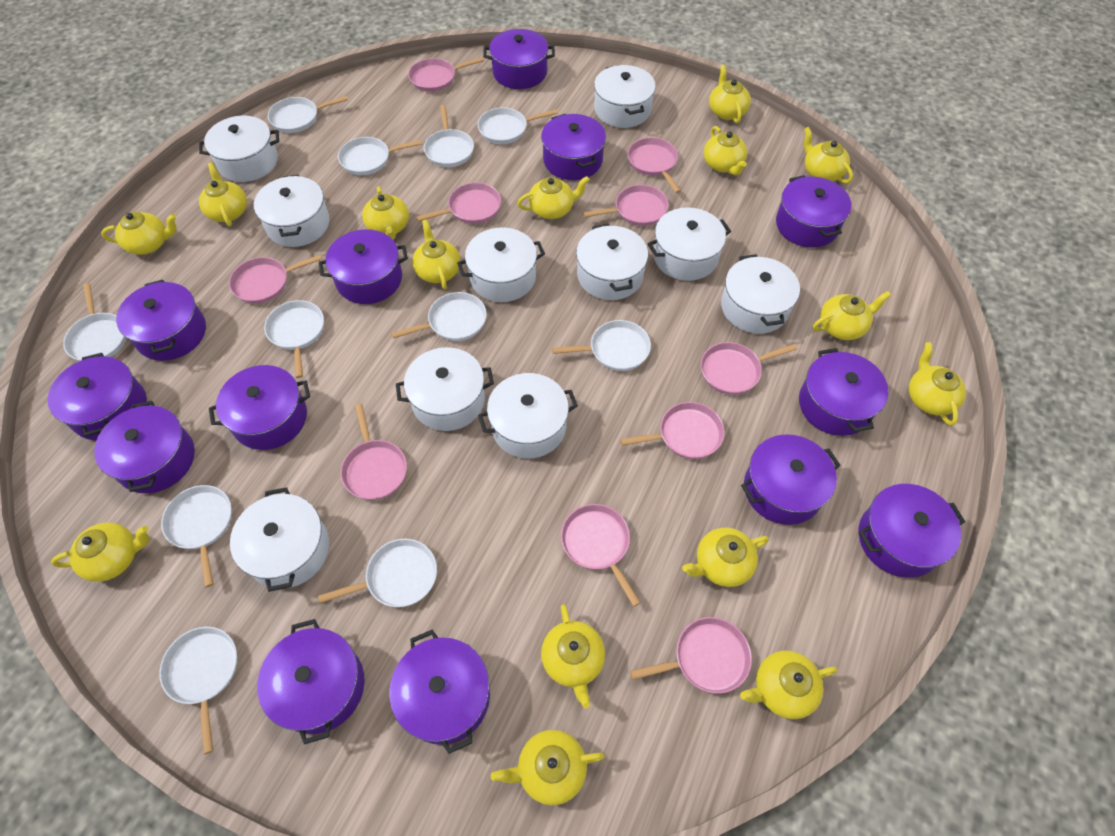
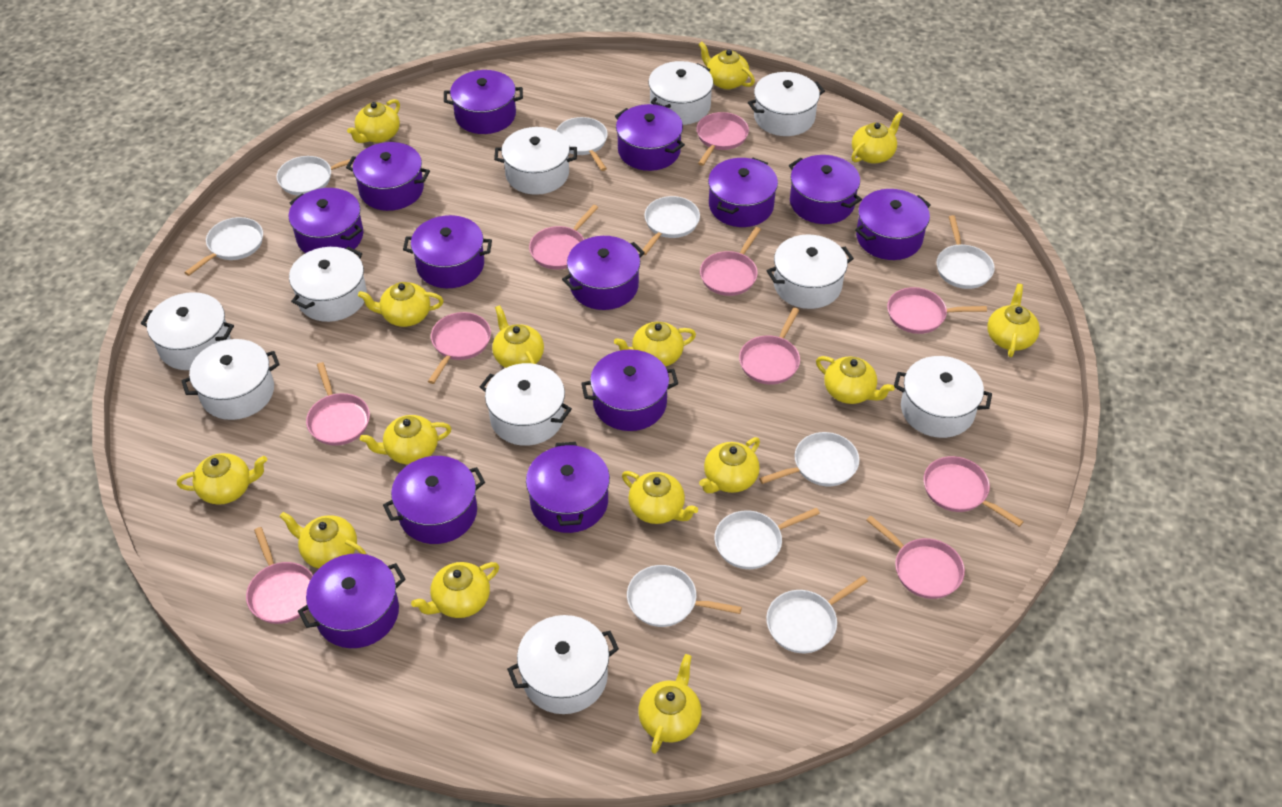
white pan: 11 -> 9

